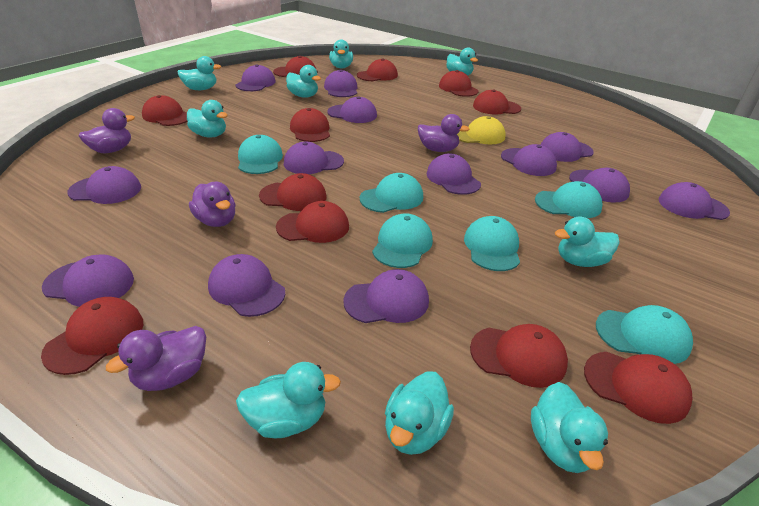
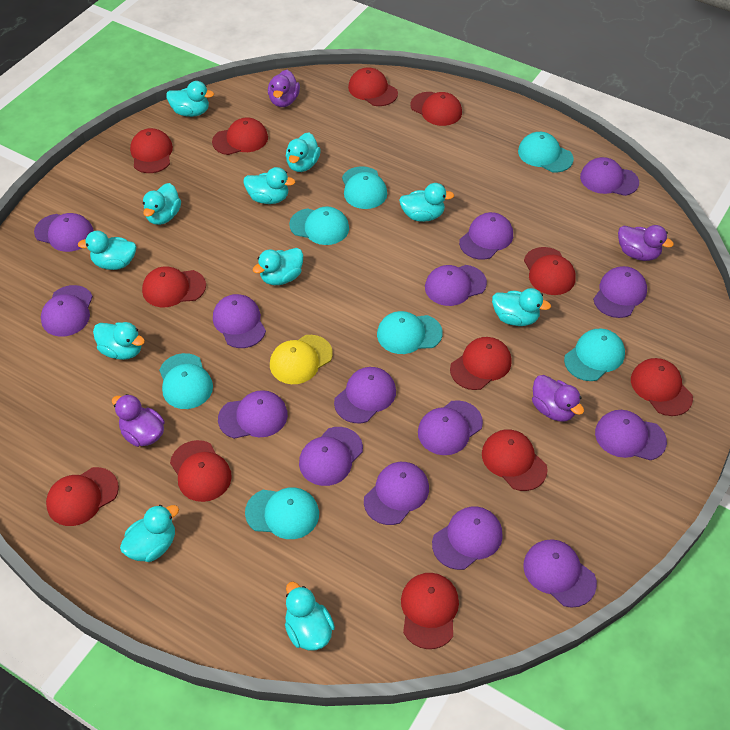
purple cap: 13 -> 15
red cap: 11 -> 12
turquoise cap: 6 -> 7
turquoise duck: 9 -> 11

